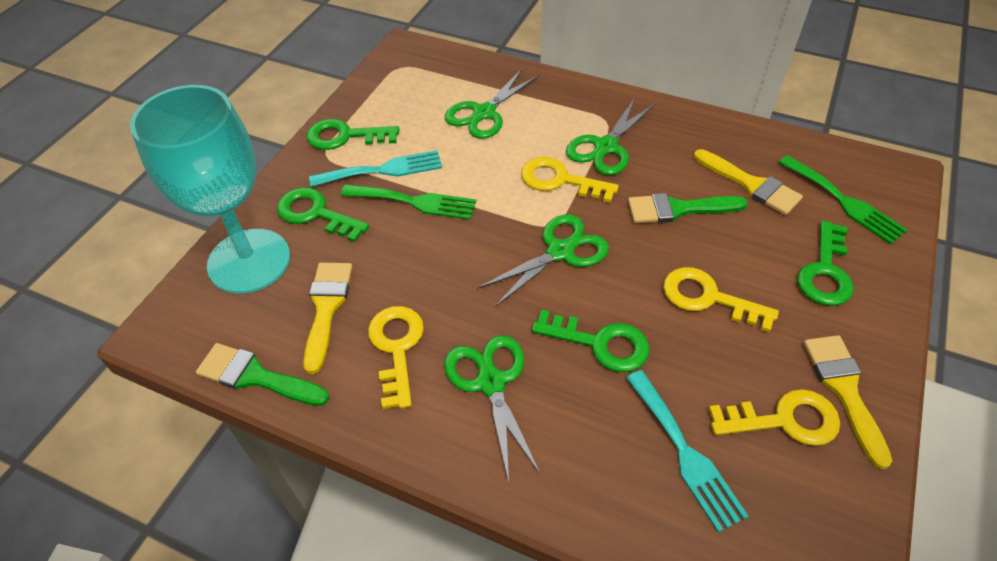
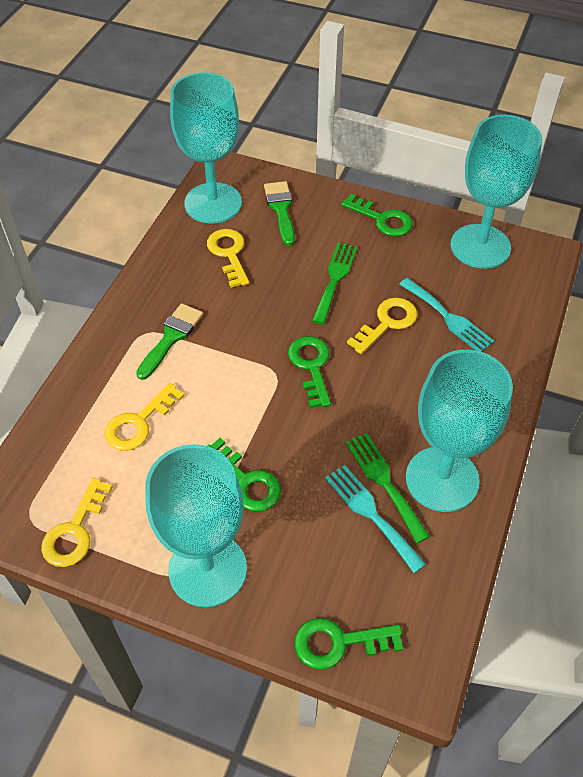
green scissors: 4 -> 0
turquoise goblet: 1 -> 4
yellow brush: 3 -> 0

